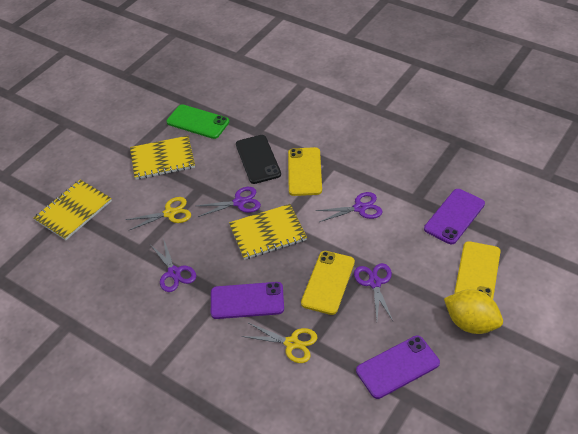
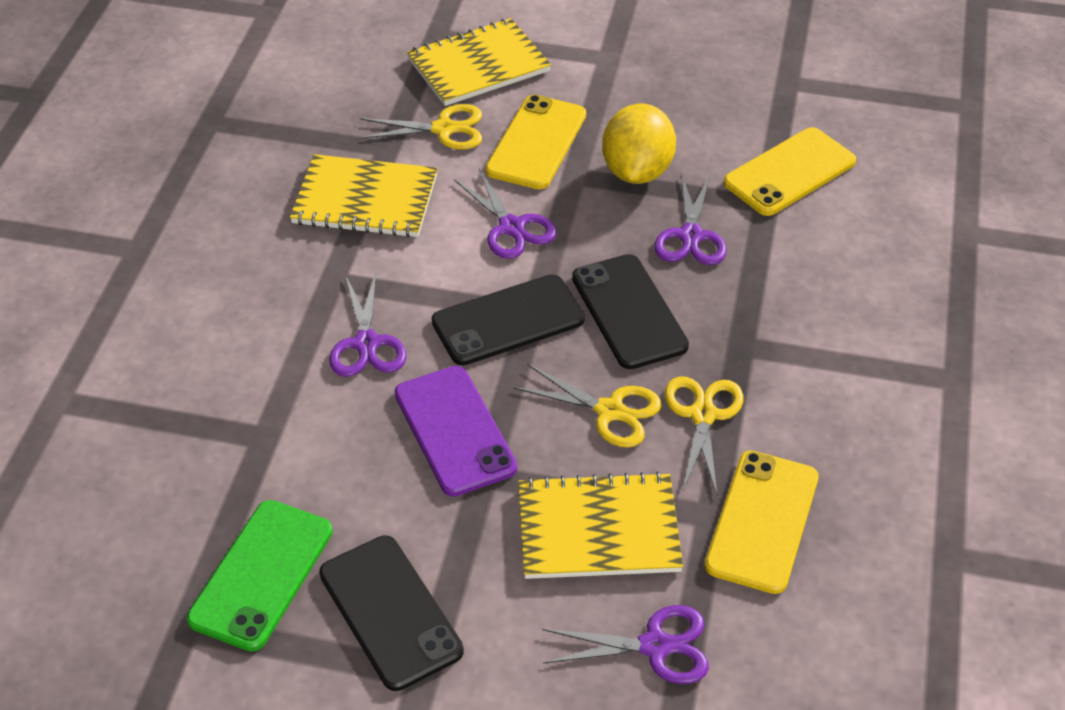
black phone: 1 -> 3
purple phone: 3 -> 1
yellow scissors: 2 -> 3

